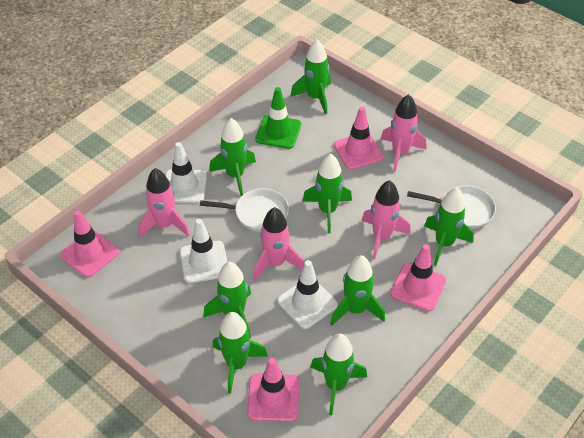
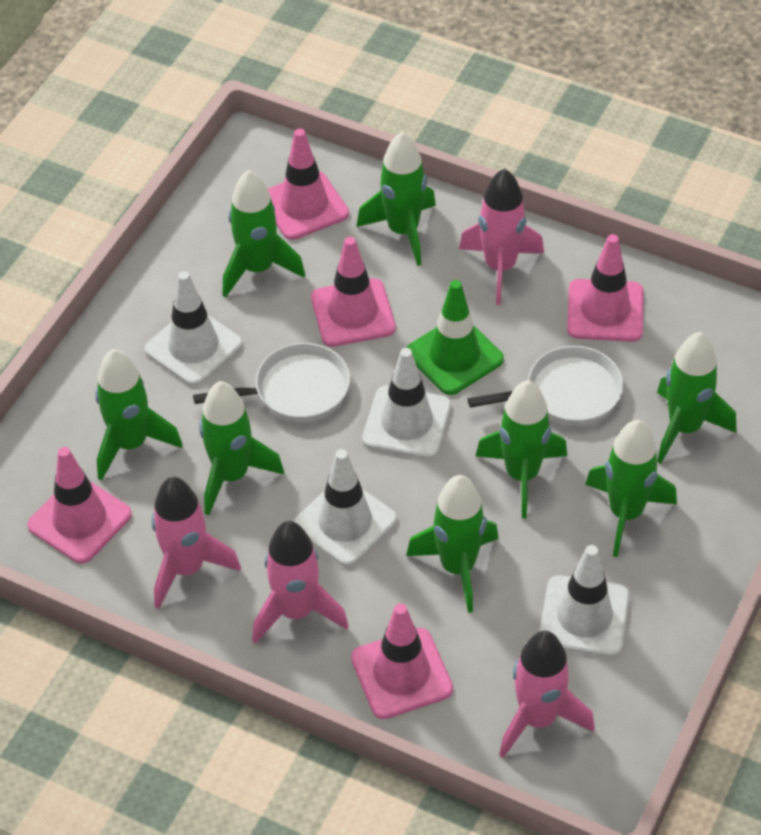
pink traffic cone: 4 -> 5
white traffic cone: 3 -> 4

